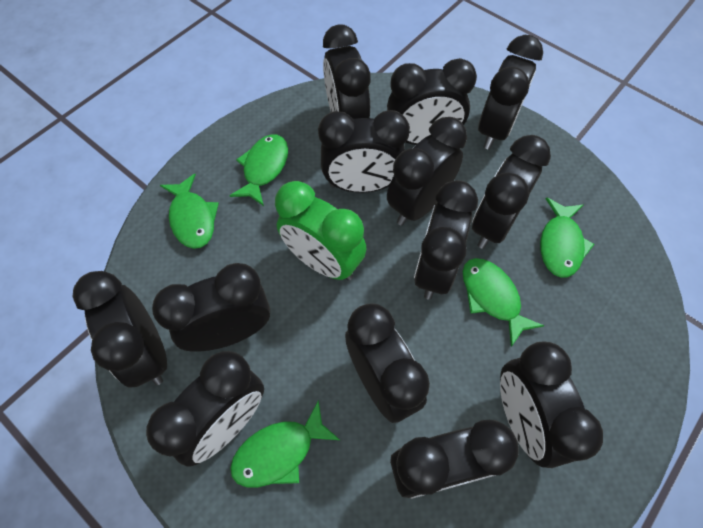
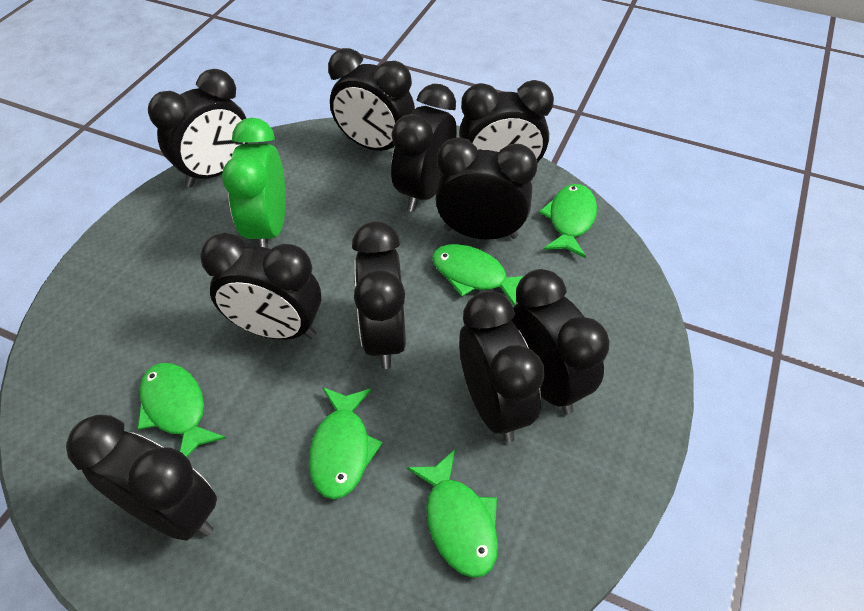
black clock: 13 -> 10

